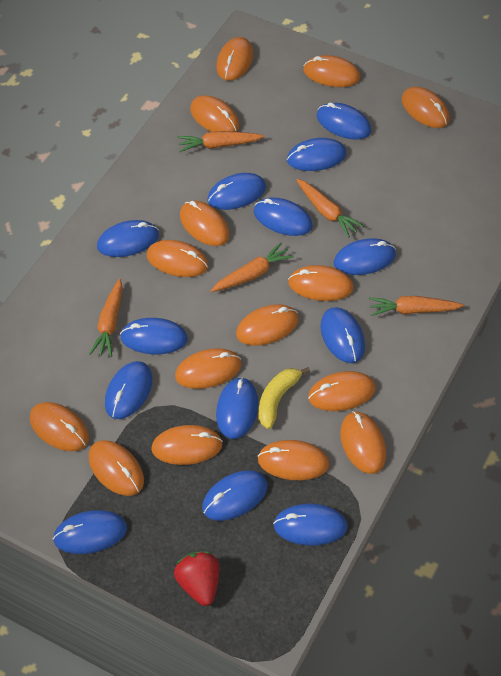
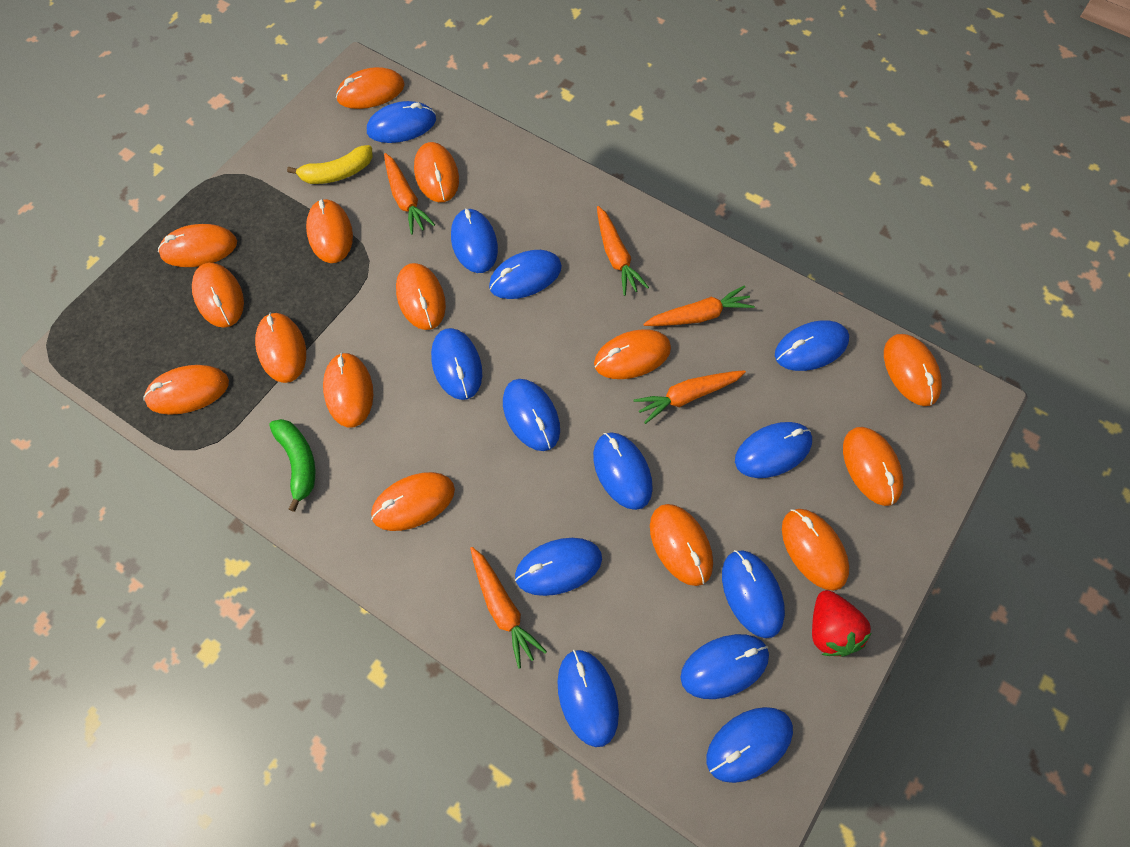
green banana: 0 -> 1

